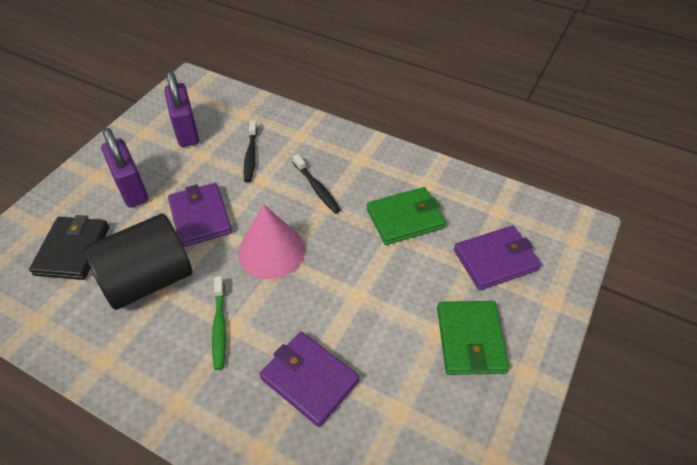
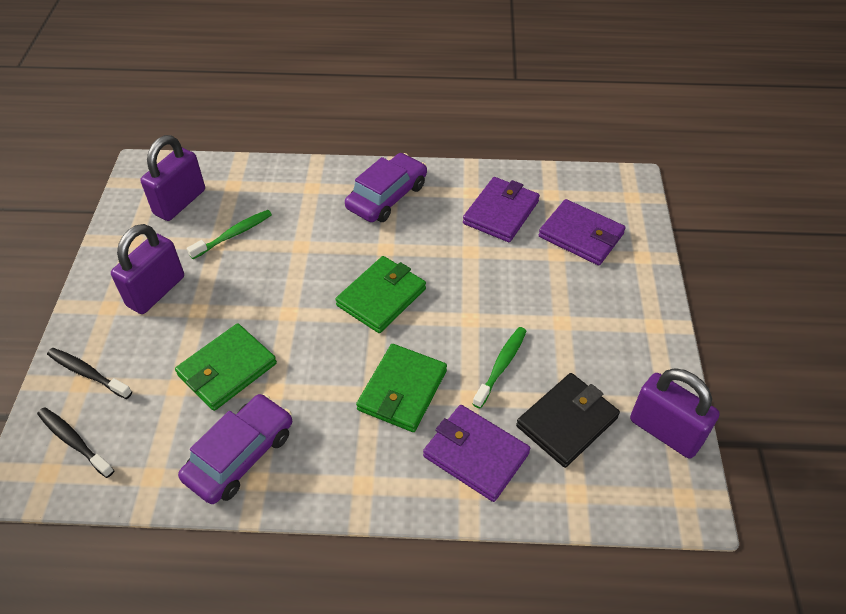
black cylinder: 1 -> 0
green toothbrush: 1 -> 2
green wallet: 2 -> 3
pink cone: 1 -> 0
purple car: 0 -> 2
purple padlock: 2 -> 3

